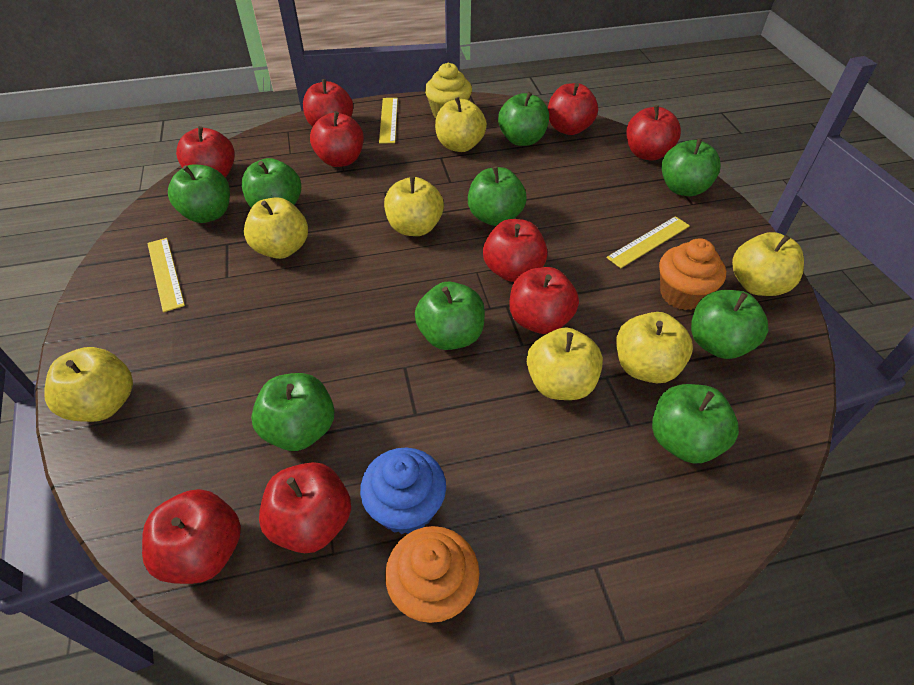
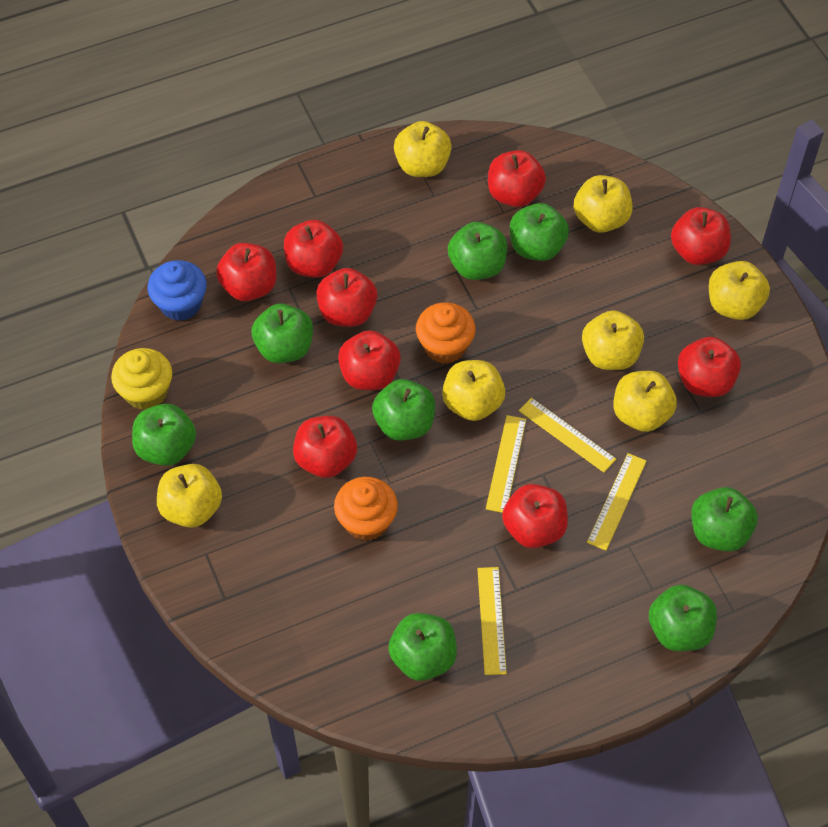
green apple: 9 -> 8
yellow ruler: 3 -> 4

